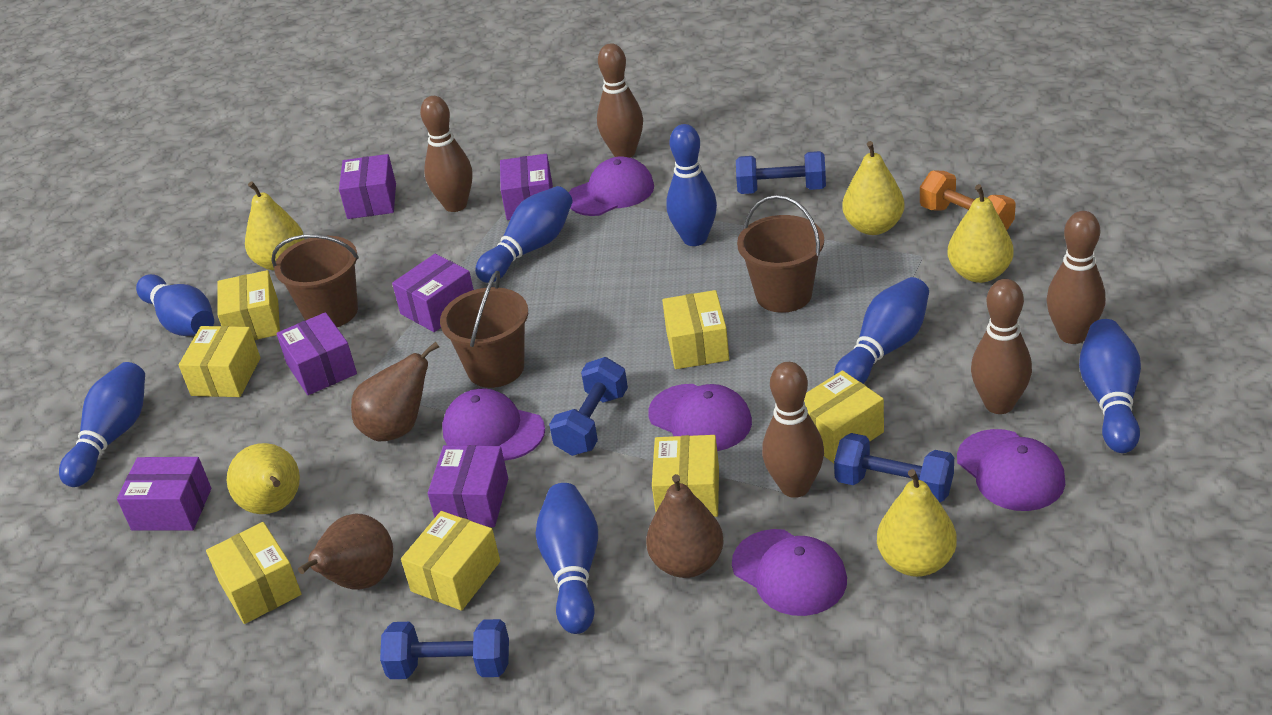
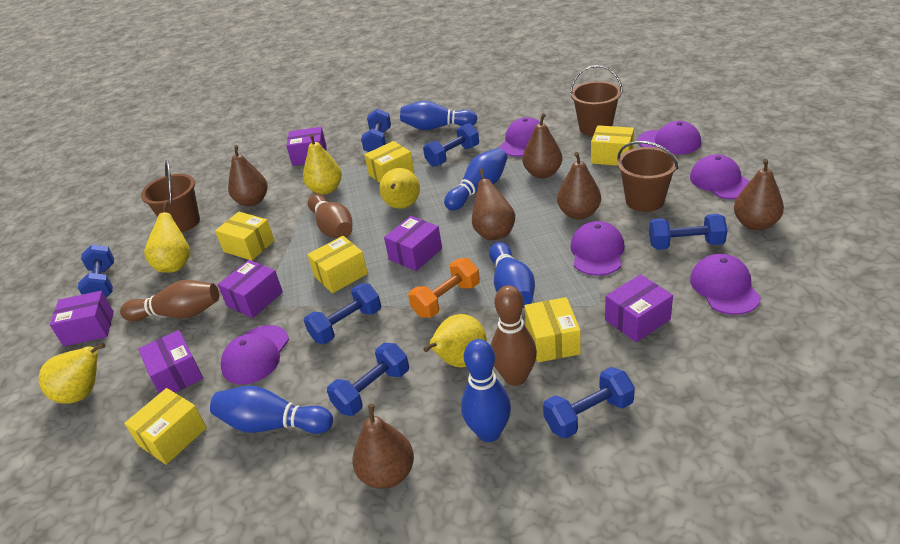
blue bowling pin: 7 -> 5
blue dumbbell: 4 -> 7
brown bowling pin: 5 -> 3
brown pear: 3 -> 6
purple cap: 5 -> 6
yellow box: 7 -> 6

